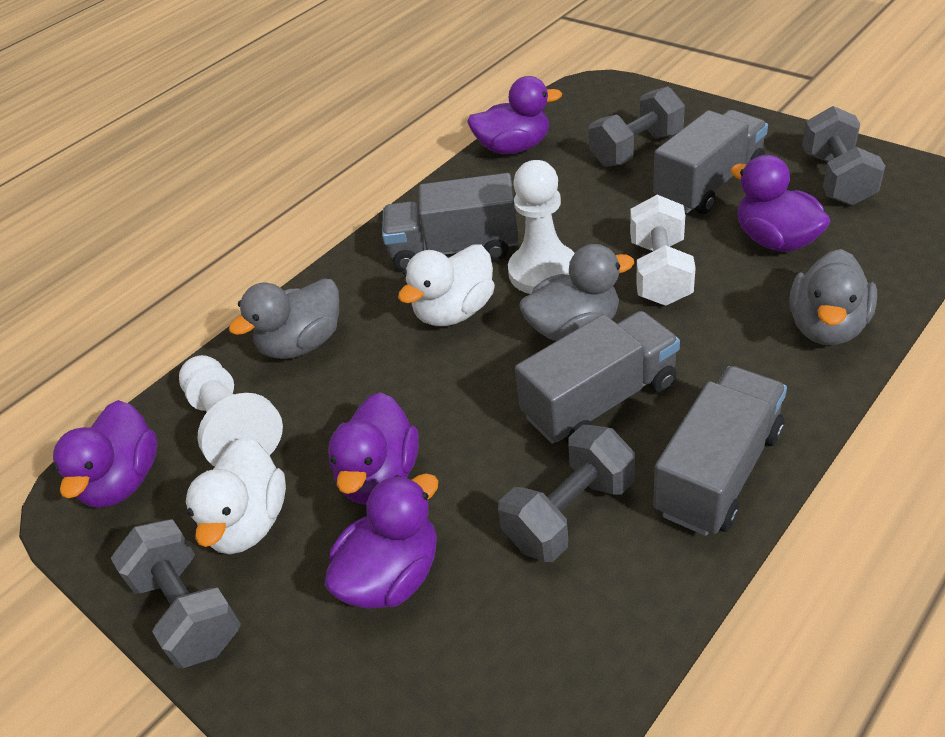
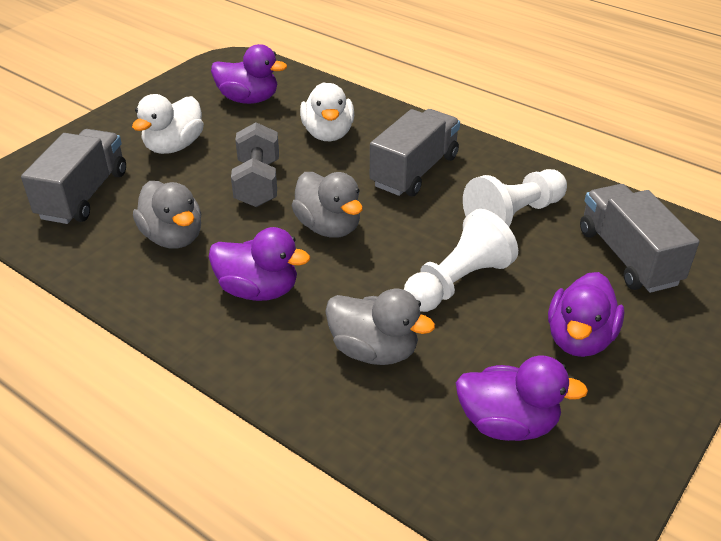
grey dumbbell: 4 -> 1
grey truck: 4 -> 3
purple duck: 5 -> 4
white dumbbell: 1 -> 0

